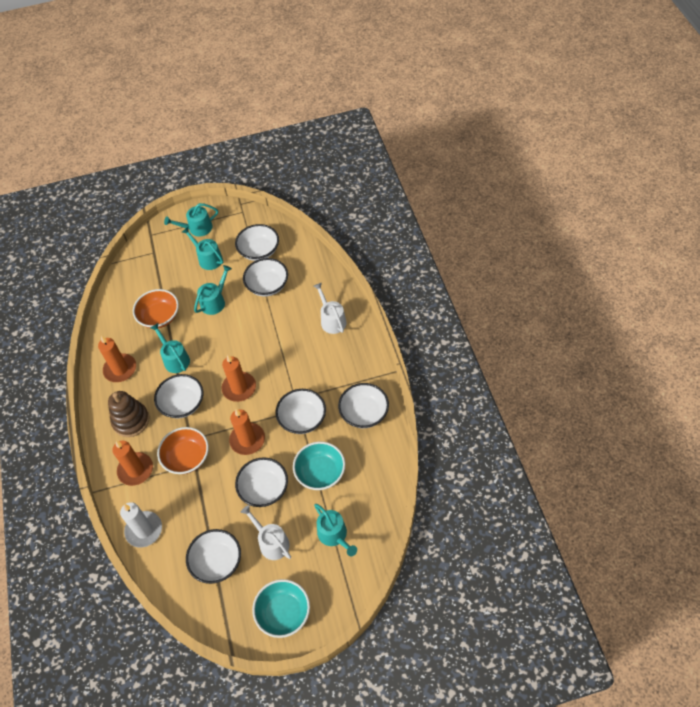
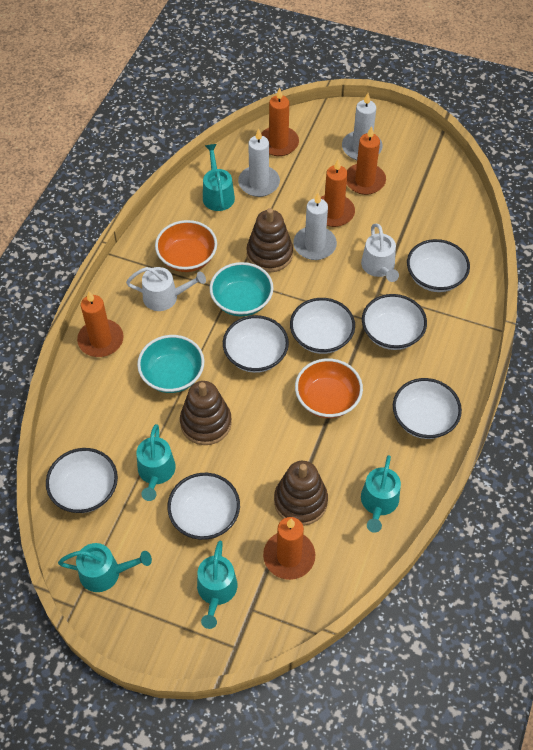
brown stacking toy: 1 -> 3
orange candle: 4 -> 5
white candle: 1 -> 3

